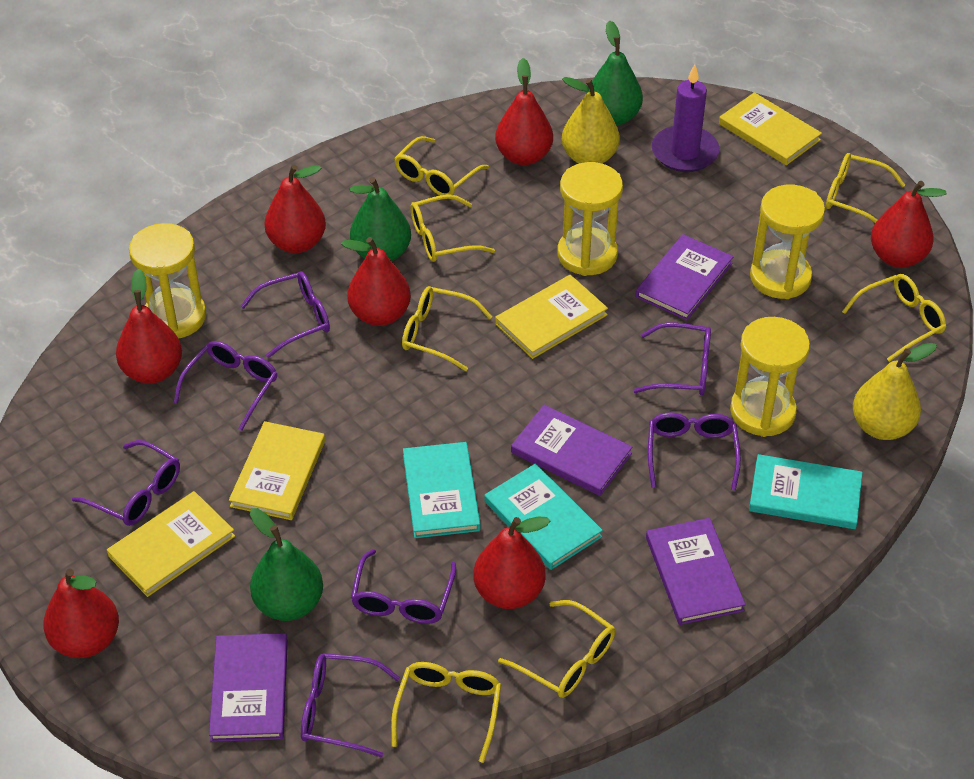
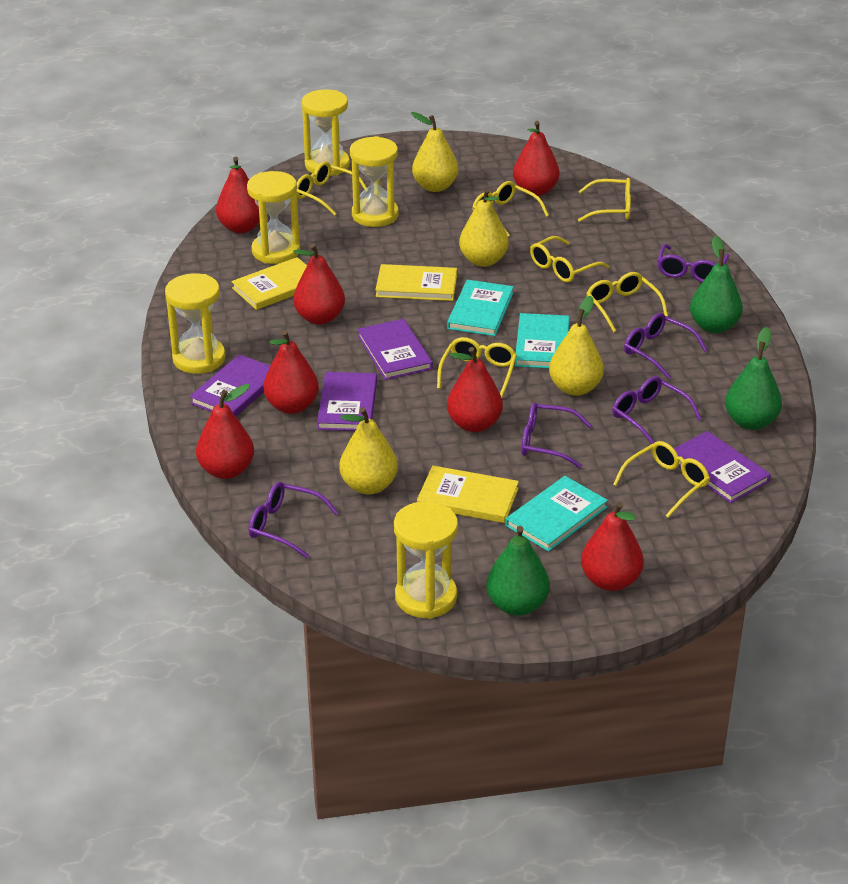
purple candle: 1 -> 0
purple glasses: 7 -> 5
yellow book: 4 -> 3
yellow hourglass: 4 -> 5
yellow pear: 2 -> 4

